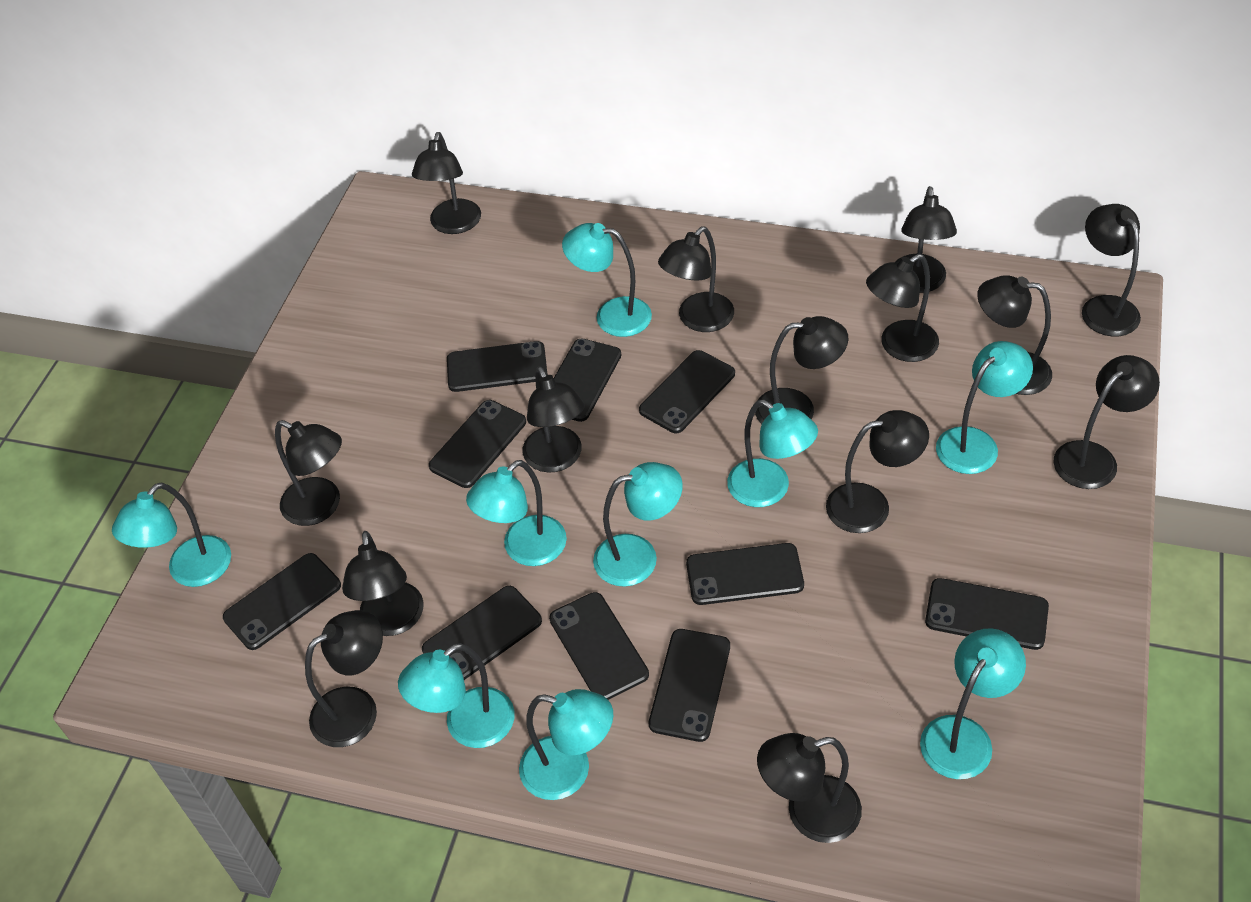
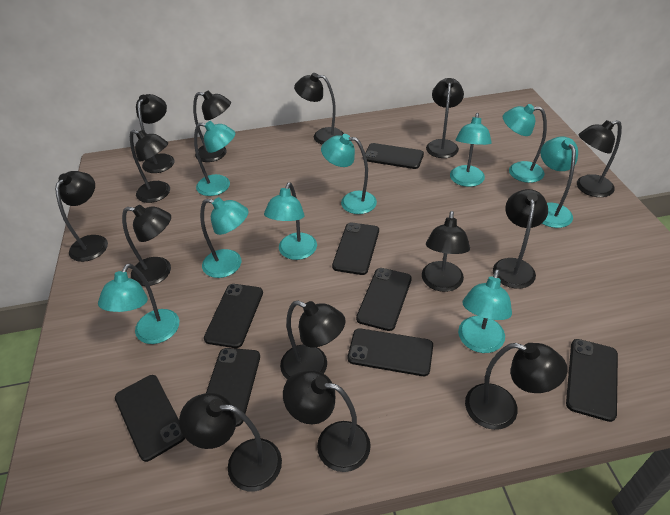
black phone: 10 -> 8

